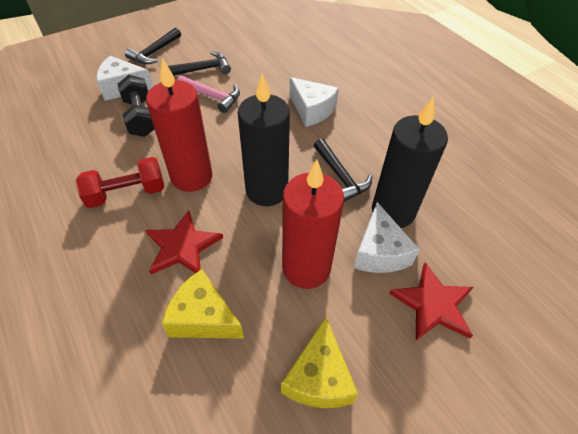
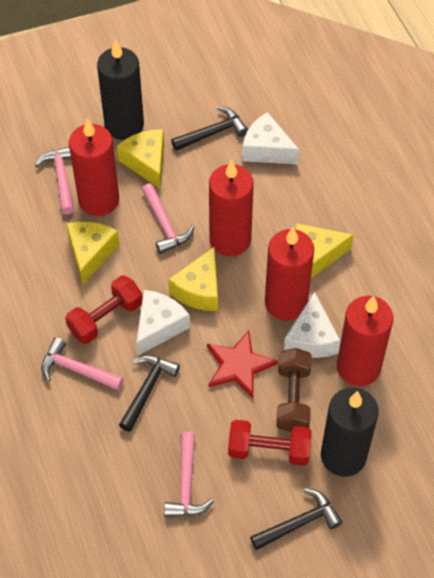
black dumbbell: 1 -> 0
brown dumbbell: 0 -> 1
pink hammer: 1 -> 4
red candle: 2 -> 4
red dumbbell: 1 -> 2
red star: 2 -> 1
yellow cheese: 2 -> 4

